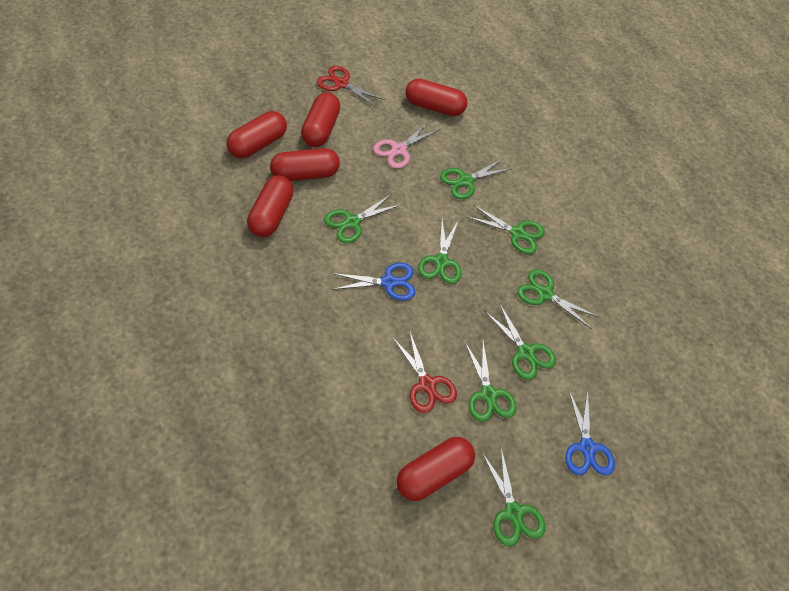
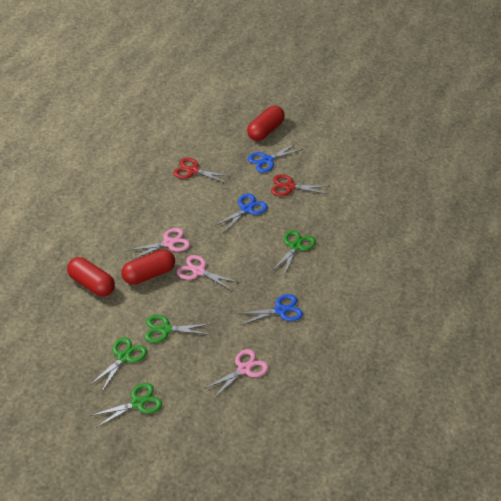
blue scissors: 2 -> 3
green scissors: 8 -> 4
pink scissors: 1 -> 3
red capsule: 6 -> 3

